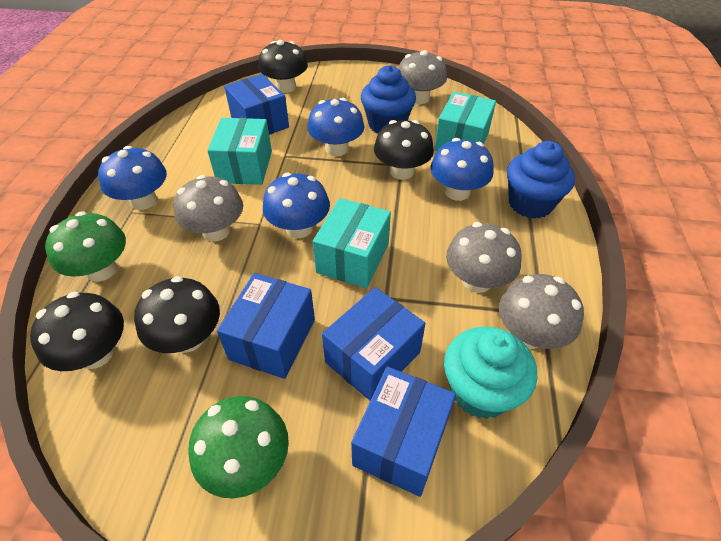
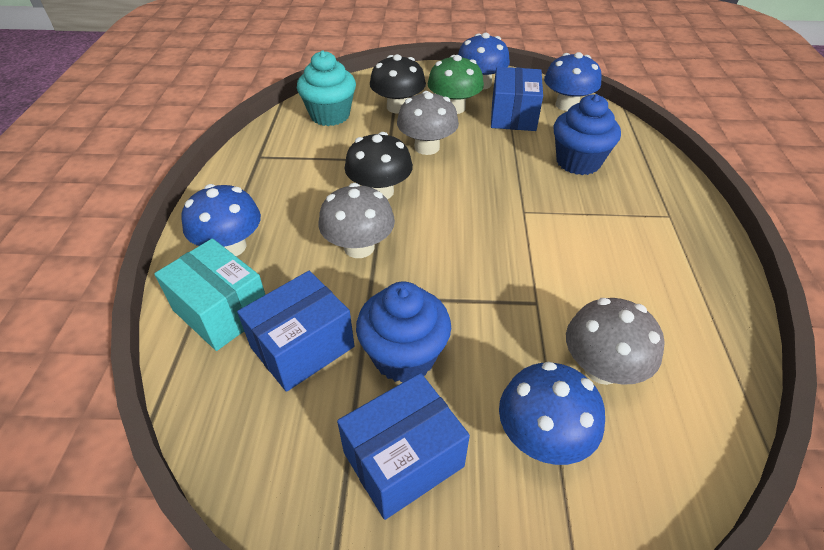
black mushroom: 4 -> 2
blue box: 4 -> 3
green mushroom: 2 -> 1
grey mushroom: 4 -> 3
turquoise box: 3 -> 1

